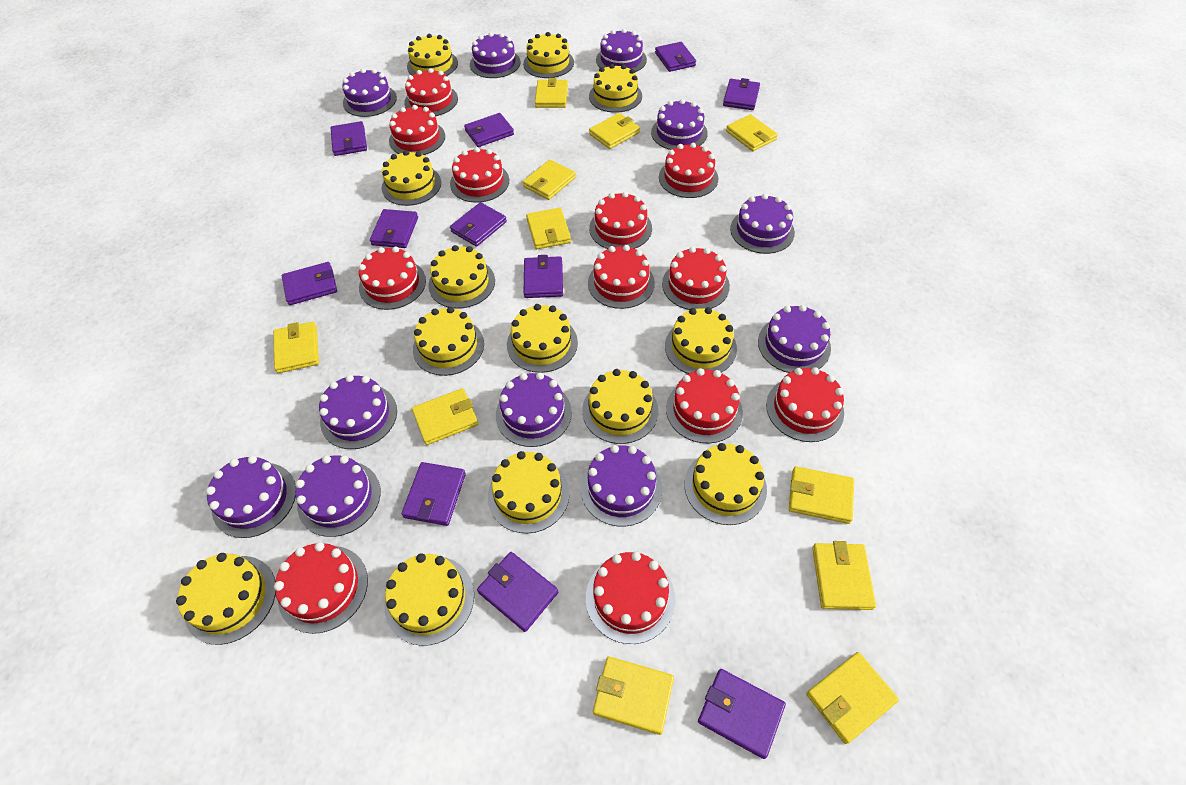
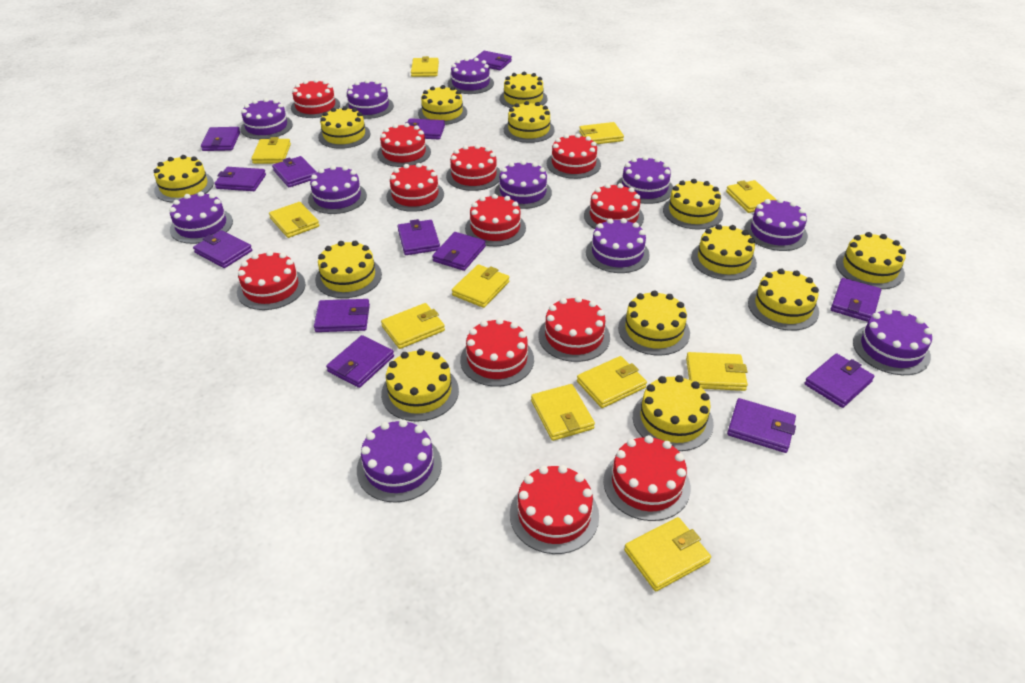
purple wallet: 11 -> 13

